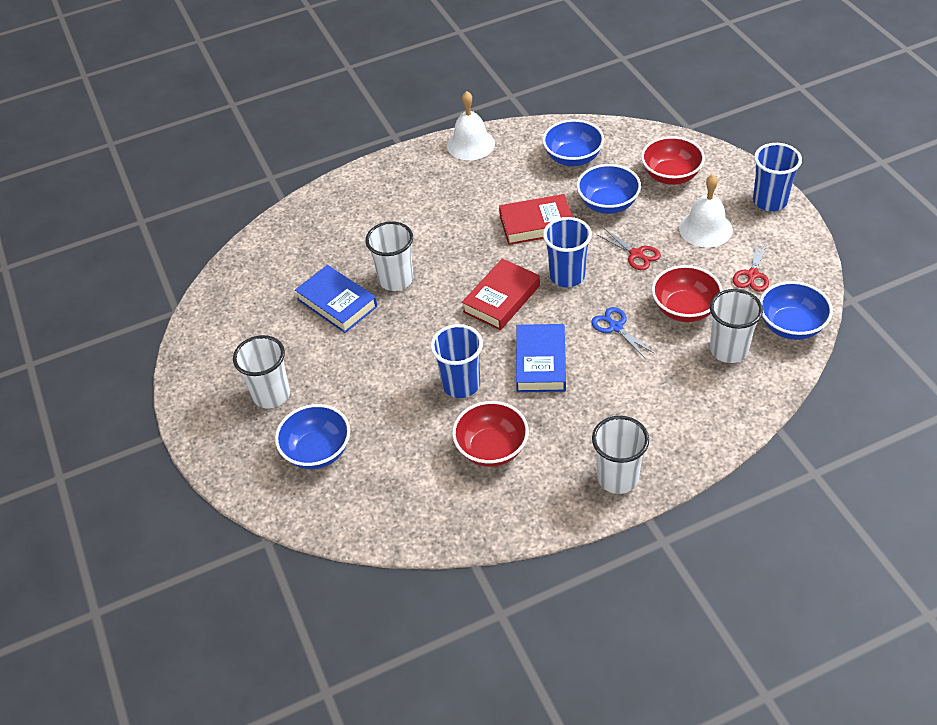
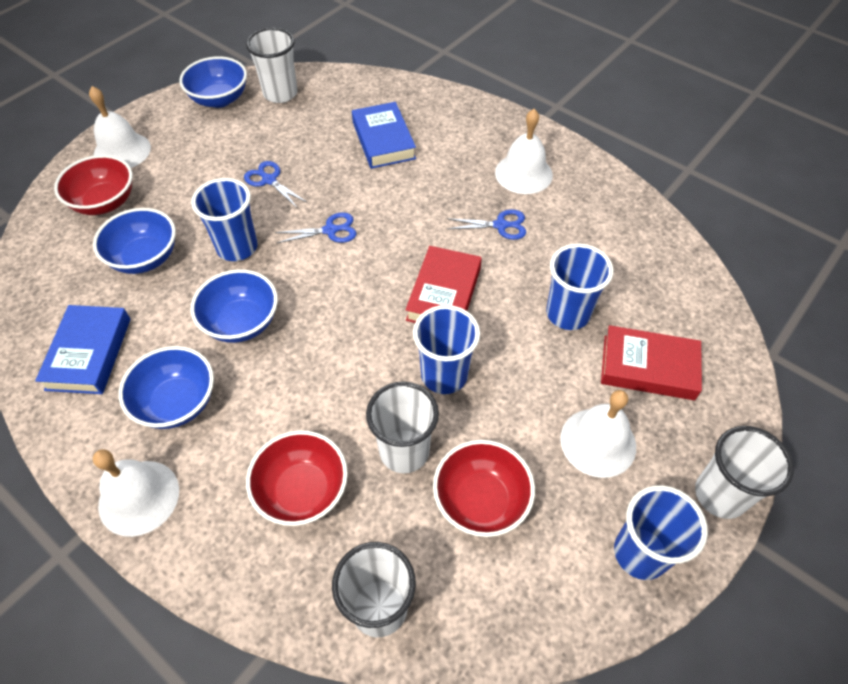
blue cup: 3 -> 4
blue scissors: 1 -> 3
red scissors: 2 -> 0
white bell: 2 -> 4

